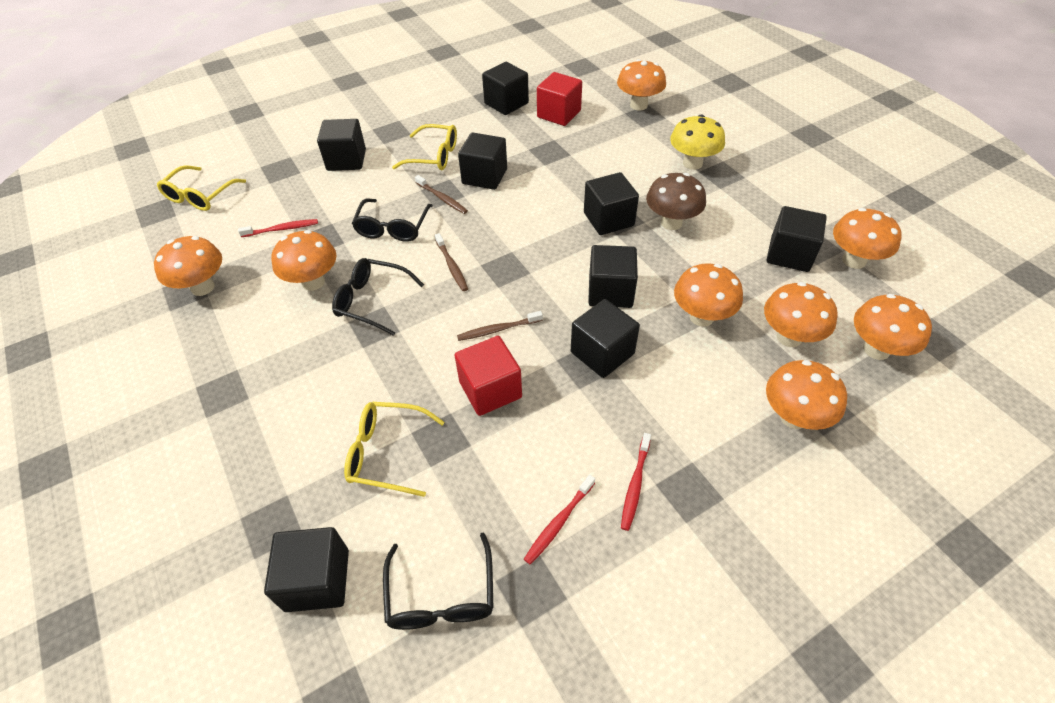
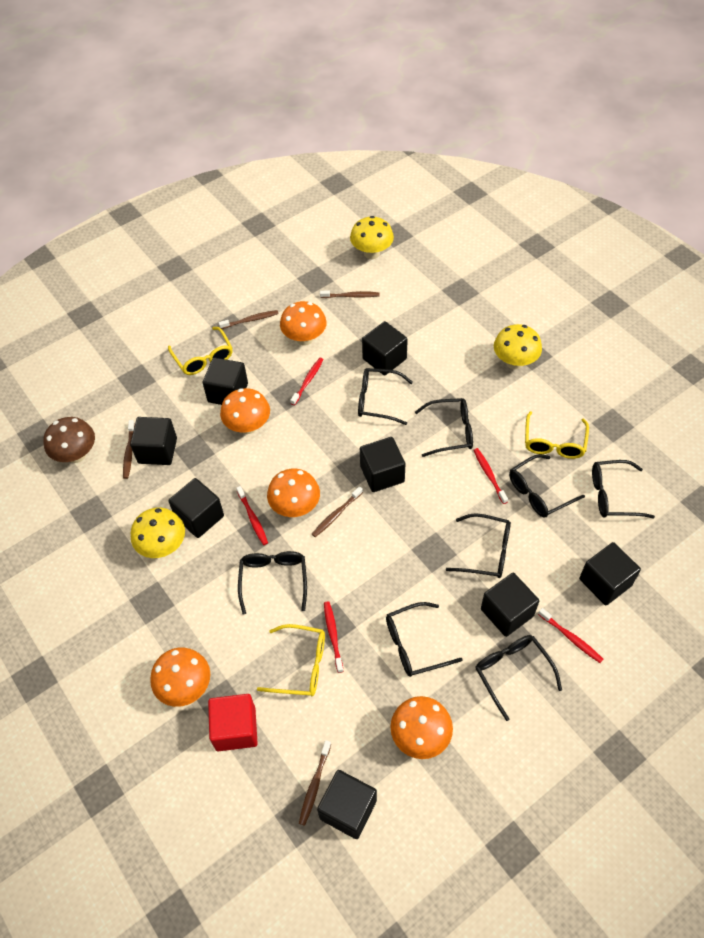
black glasses: 3 -> 8
brown toothbrush: 3 -> 5
orange mushroom: 8 -> 5
red cube: 2 -> 1
red toothbrush: 3 -> 5
yellow mushroom: 1 -> 3

